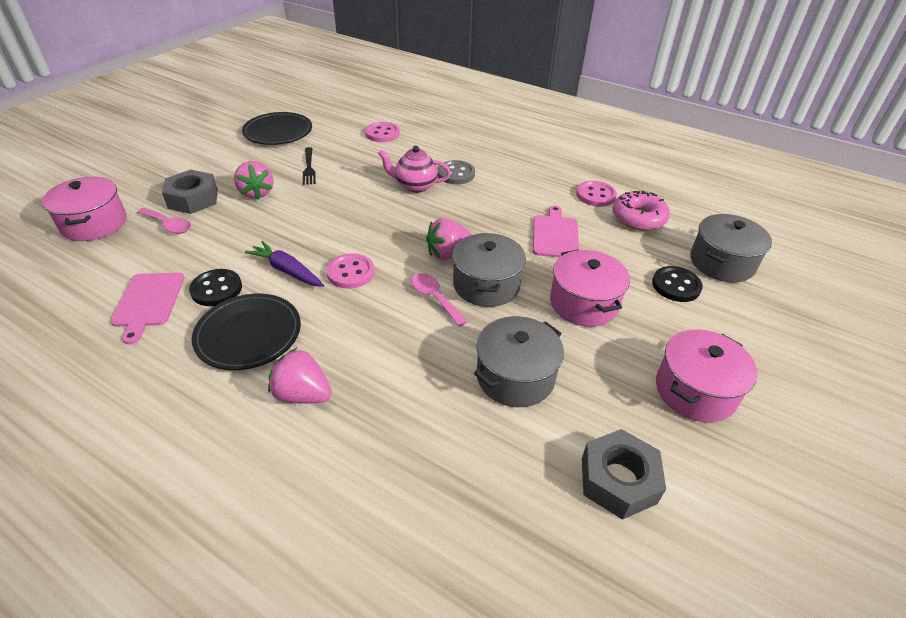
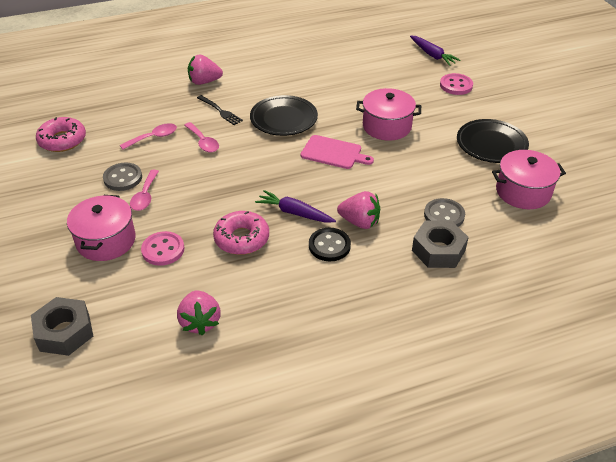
black button: 2 -> 1
grey button: 1 -> 2
grey pot: 3 -> 0
pink button: 3 -> 2
pink cutting board: 2 -> 1
pink donut: 1 -> 2
pink spoon: 2 -> 3
pink teapot: 1 -> 0
purple carrot: 1 -> 2

